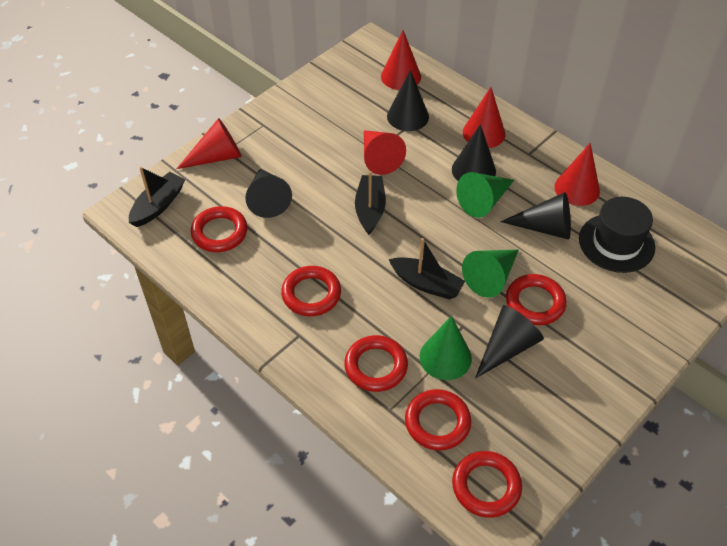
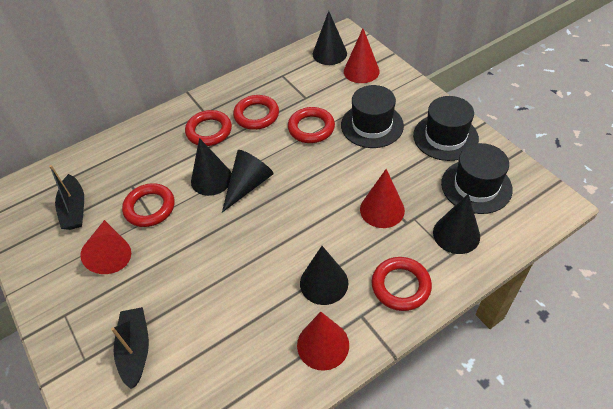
black boat: 3 -> 2
black hat: 1 -> 3
green cone: 3 -> 0
red cone: 5 -> 4
red ring: 6 -> 5

